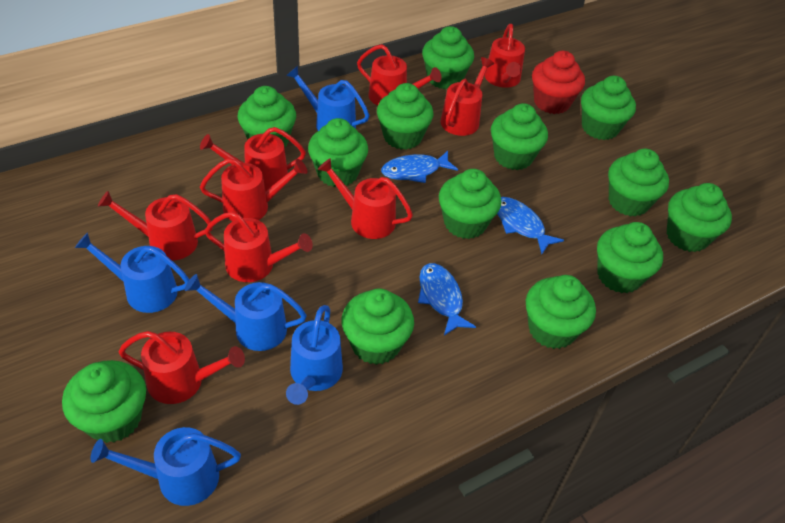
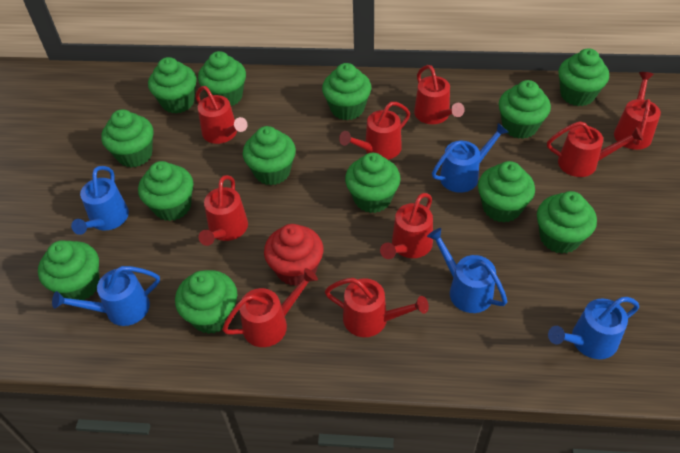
blue fish: 3 -> 0

